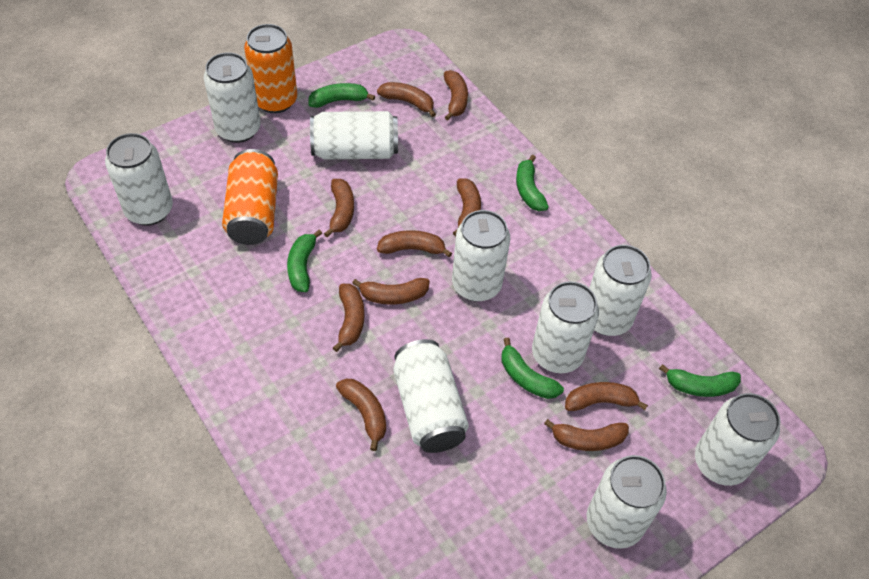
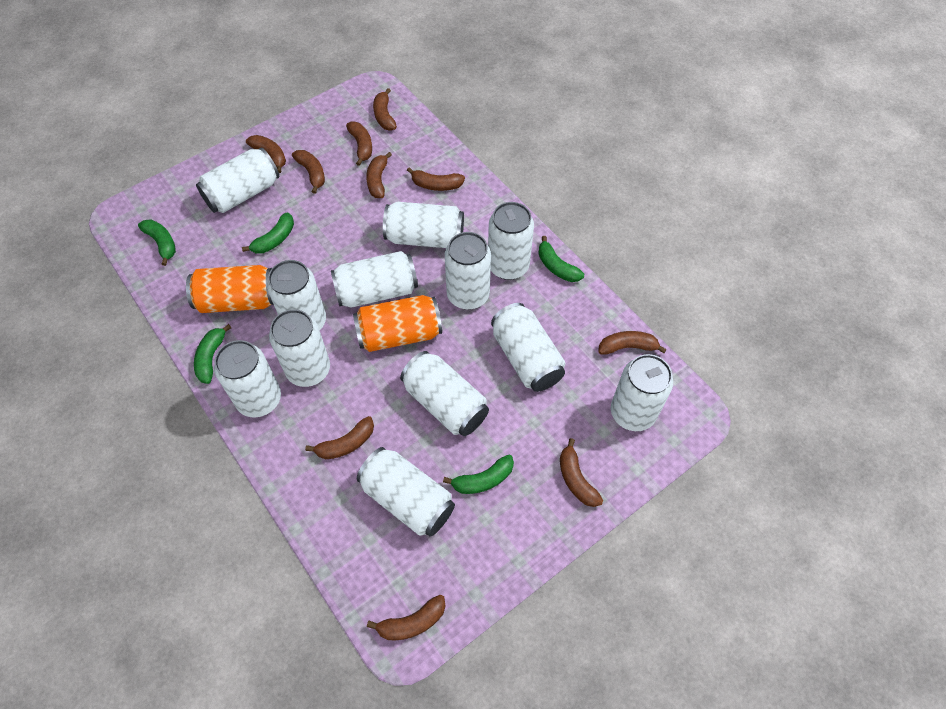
white can: 9 -> 12

